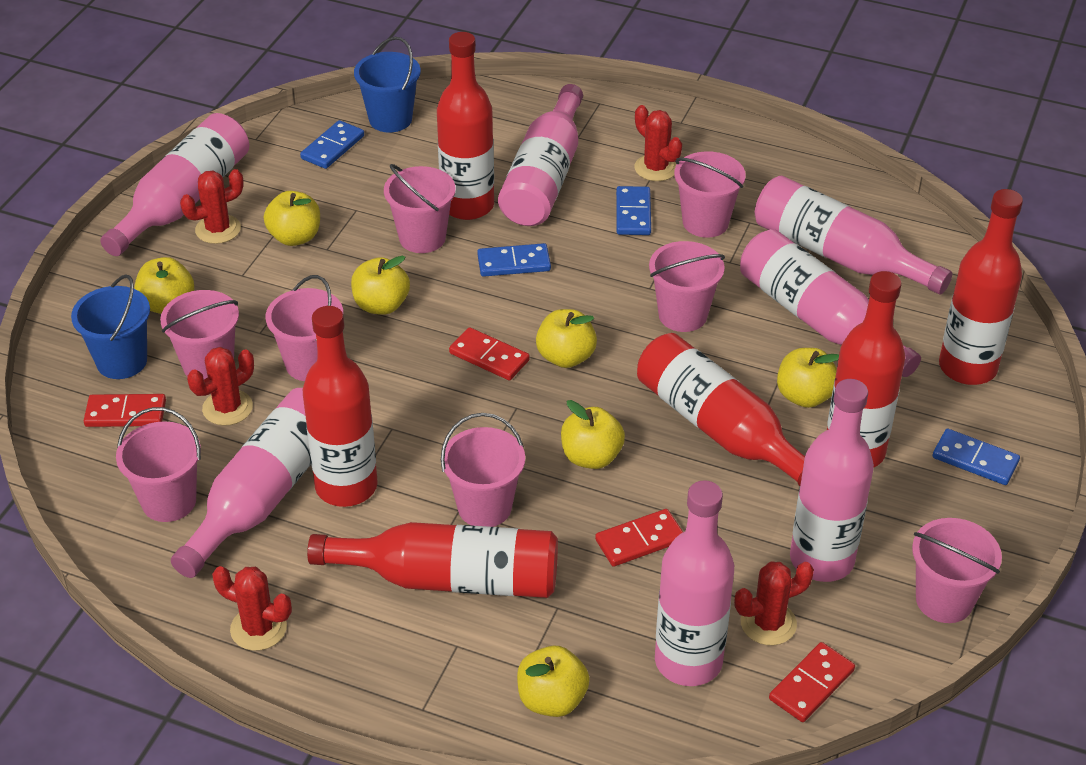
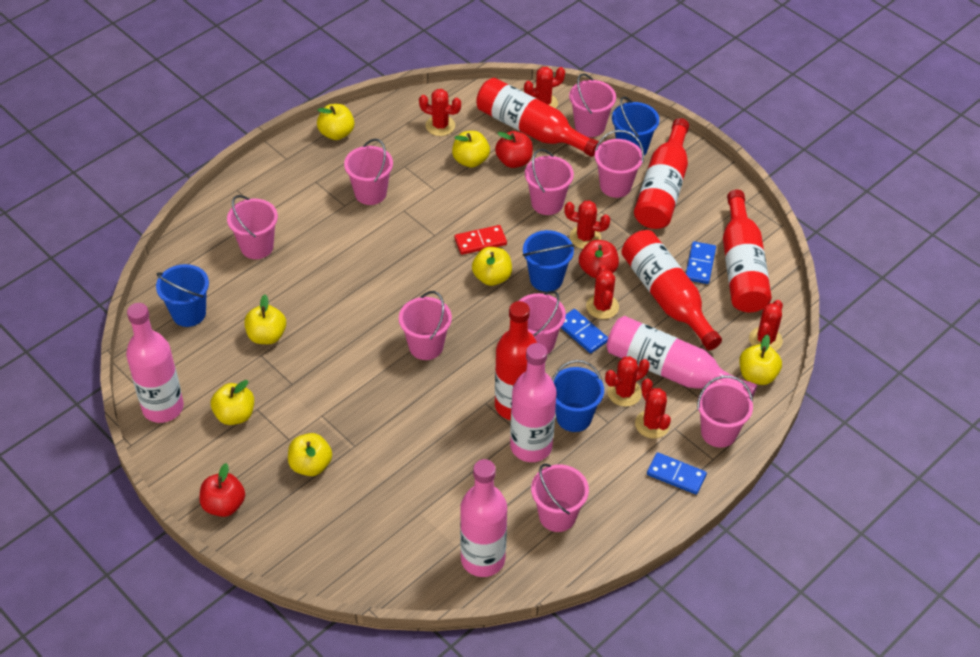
blue bucket: 2 -> 4
blue domino: 4 -> 3
pink bottle: 7 -> 4
pink bucket: 8 -> 9
red apple: 0 -> 3
red bottle: 6 -> 5
red cactus: 5 -> 7
red domino: 4 -> 1

